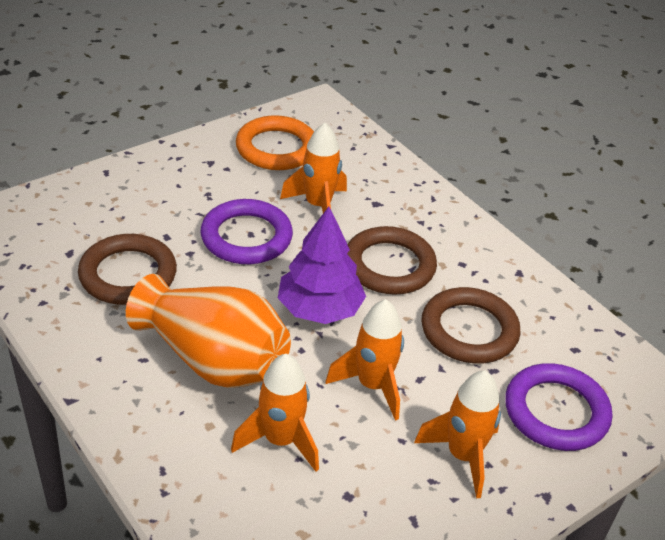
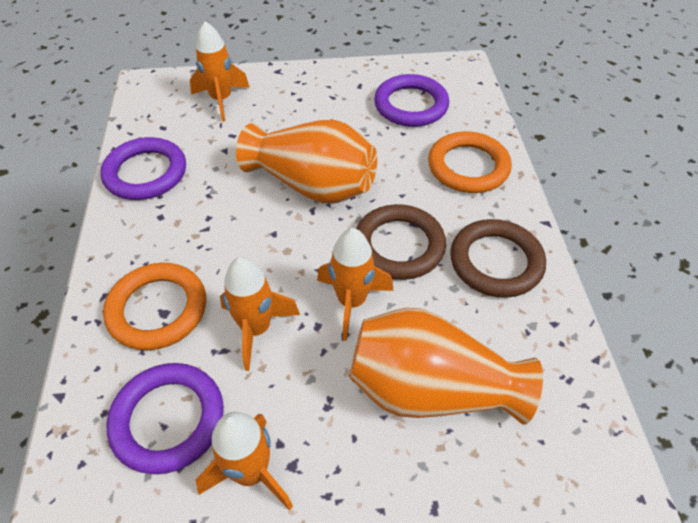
brown ring: 3 -> 2
orange ring: 1 -> 2
orange vase: 1 -> 2
purple ring: 2 -> 3
purple tree: 1 -> 0

